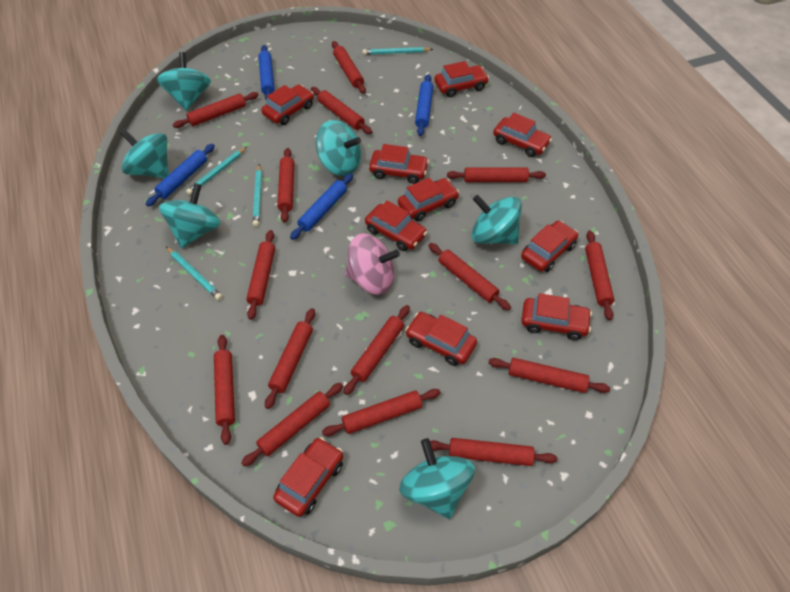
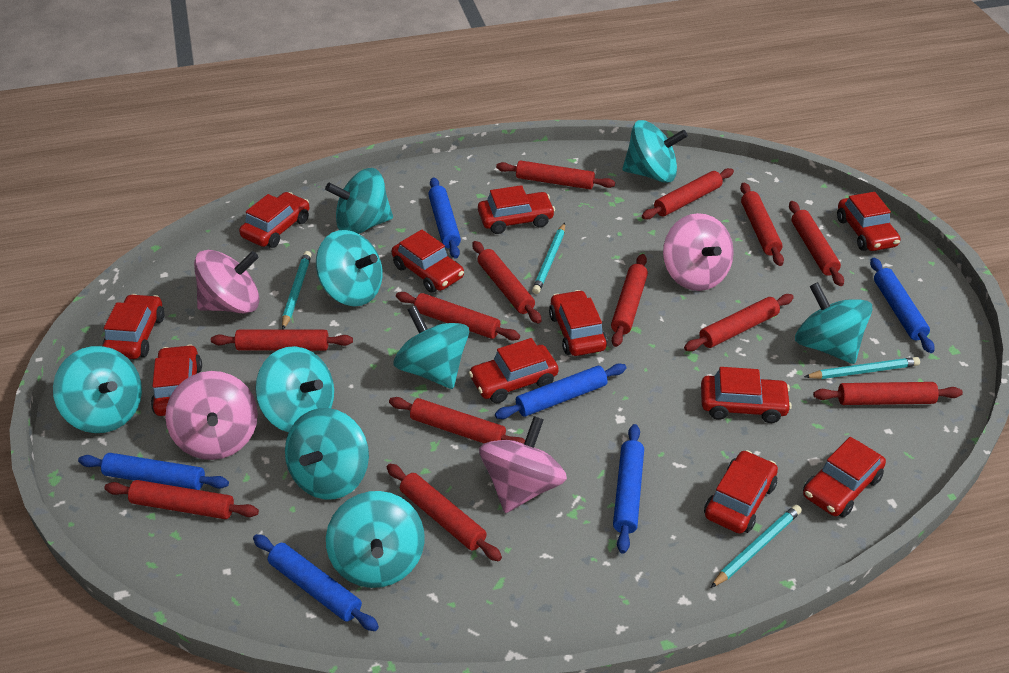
blue rolling pin: 4 -> 6
pink spinning top: 1 -> 4
red car: 10 -> 11
red rolling pin: 15 -> 13
turquoise spinning top: 6 -> 9

